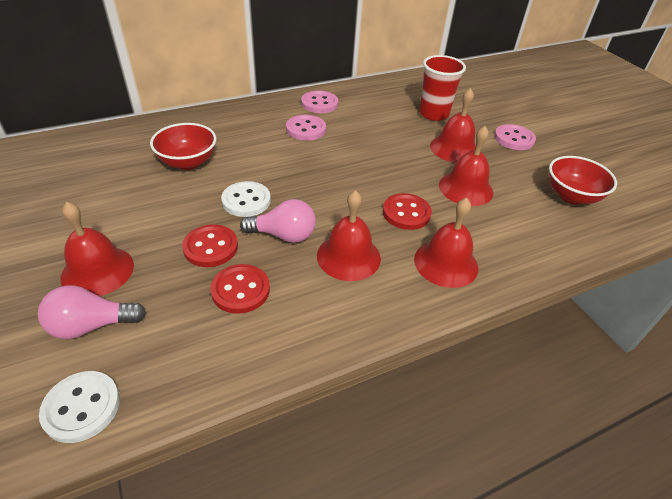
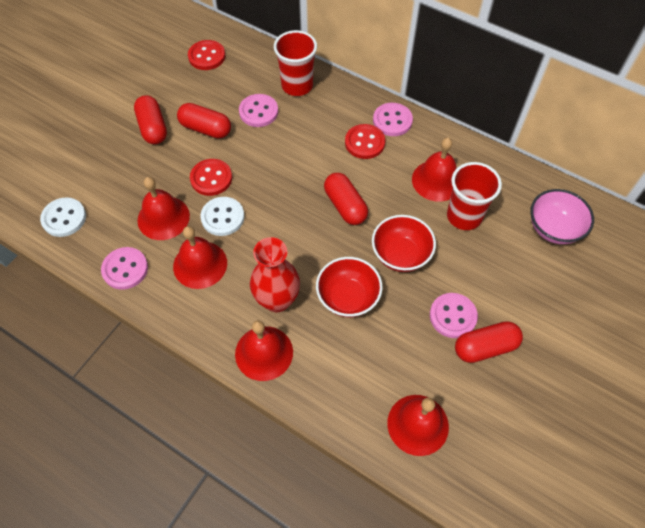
pink bowl: 0 -> 1
pink button: 3 -> 4
pink light bulb: 2 -> 0
red capsule: 0 -> 4
red cup: 1 -> 2
red vase: 0 -> 1

